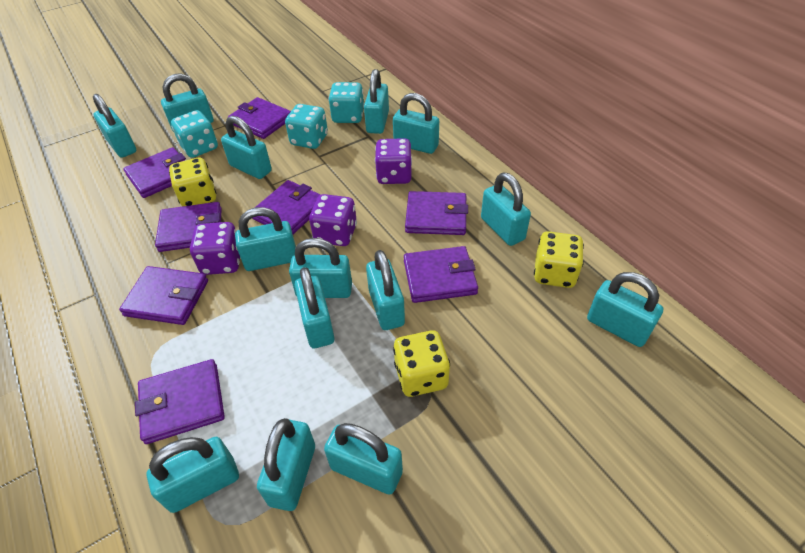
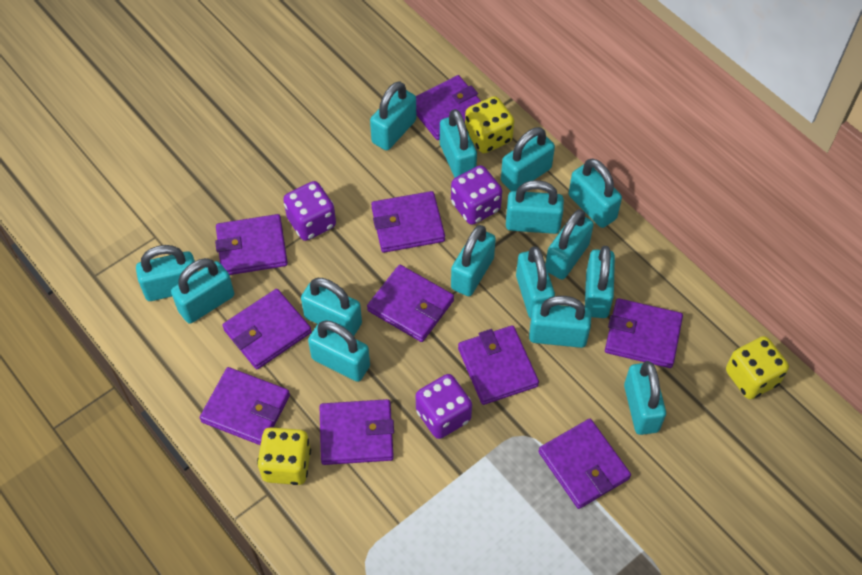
purple wallet: 8 -> 10
turquoise dice: 3 -> 0
turquoise padlock: 14 -> 15

